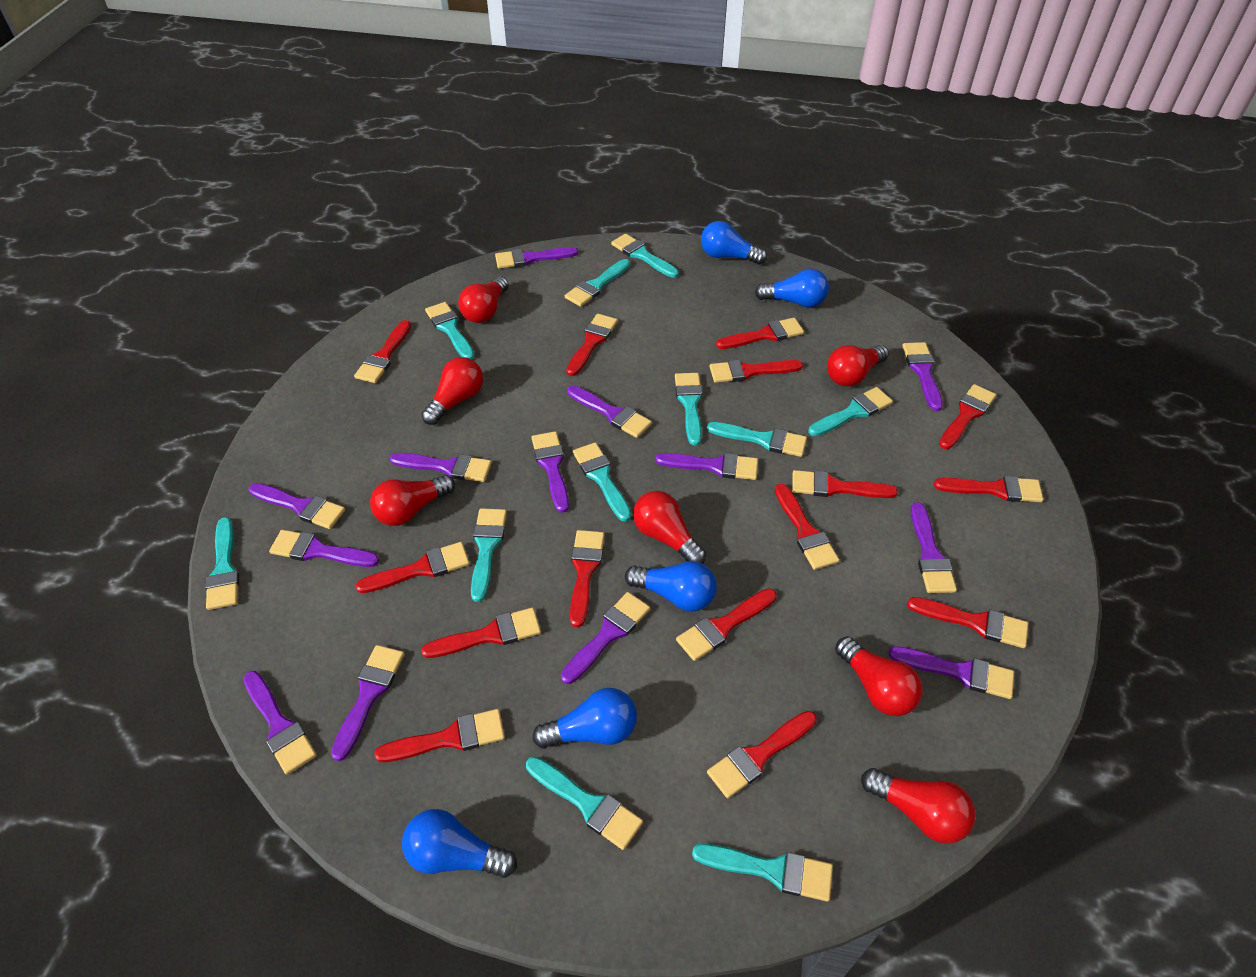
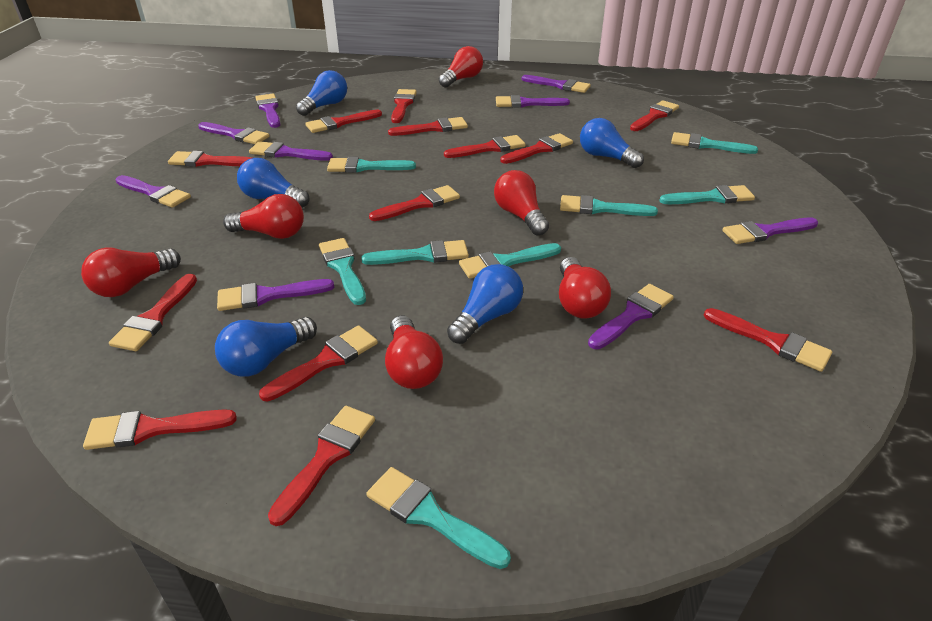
purple brush: 13 -> 9
red brush: 15 -> 13
red light bulb: 7 -> 6
turquoise brush: 11 -> 8

